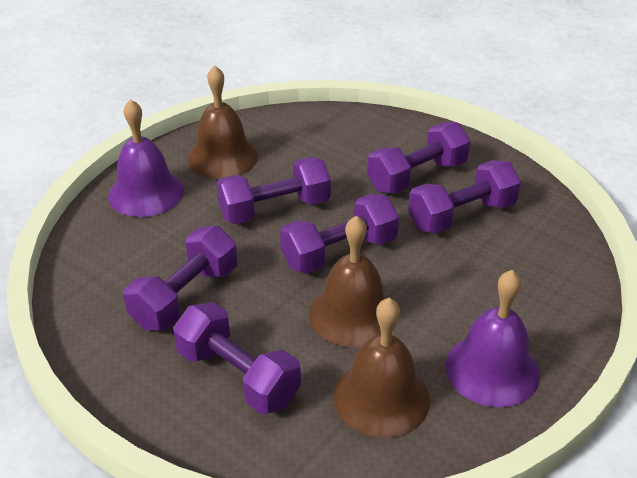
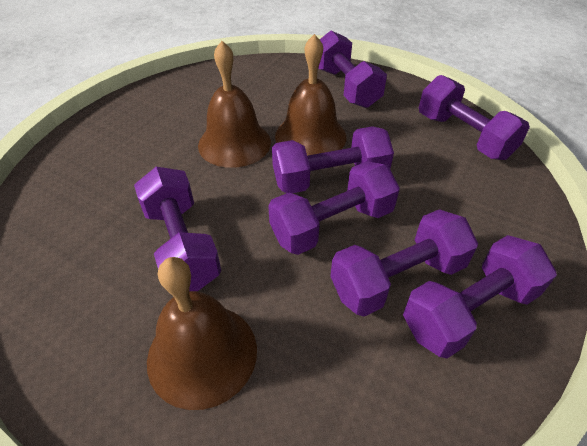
purple bell: 2 -> 0
purple dumbbell: 6 -> 7

